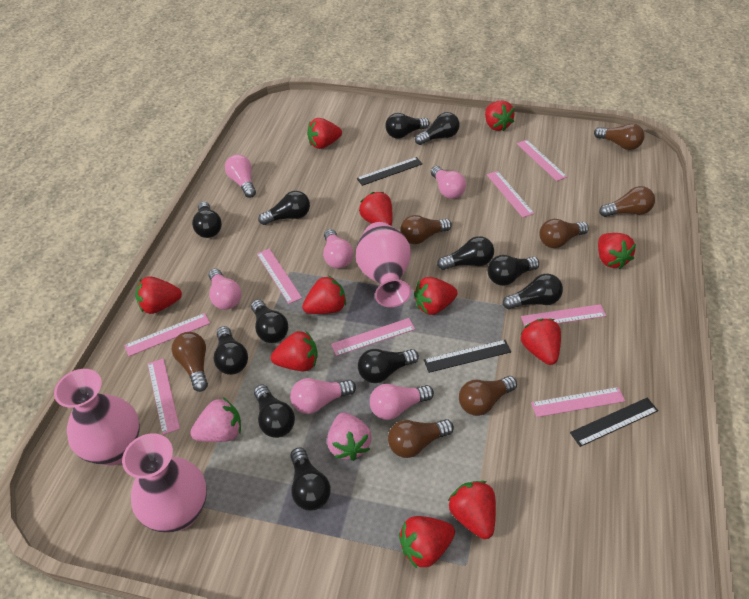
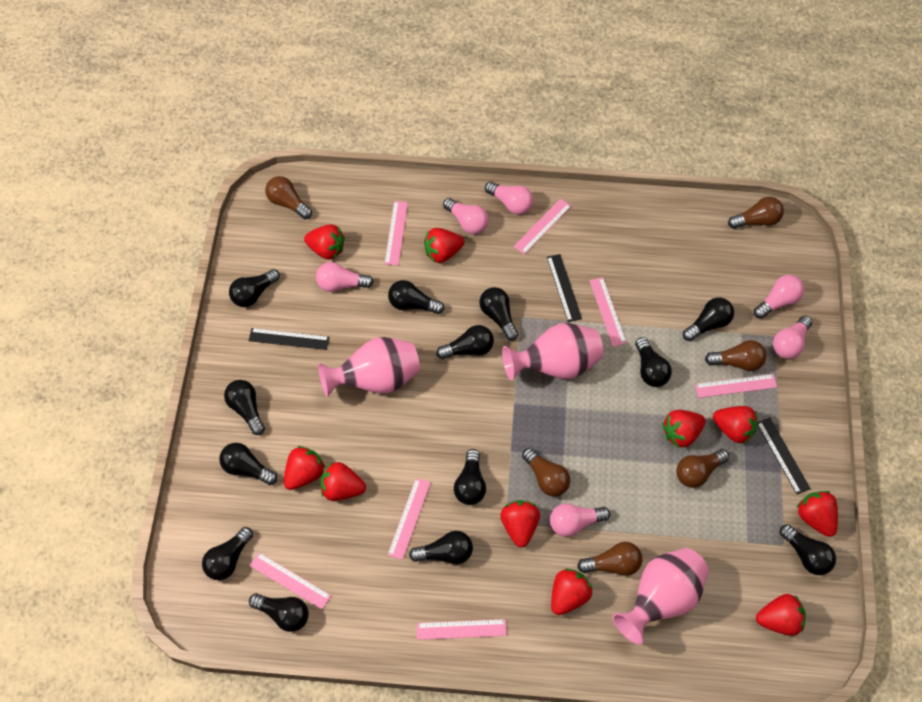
black light bulb: 12 -> 13
brown light bulb: 7 -> 6
pink ruler: 8 -> 7
pink strawberry: 2 -> 0
red strawberry: 11 -> 10

